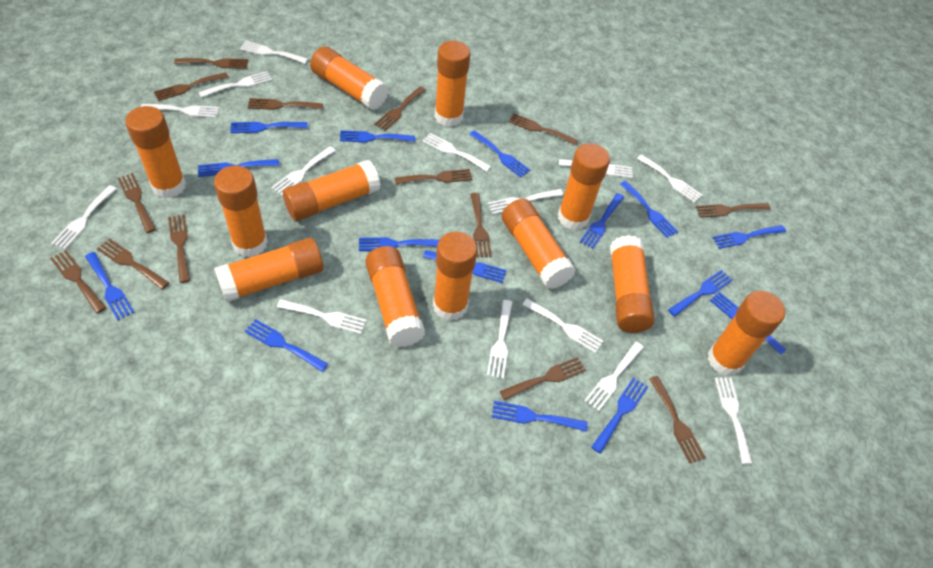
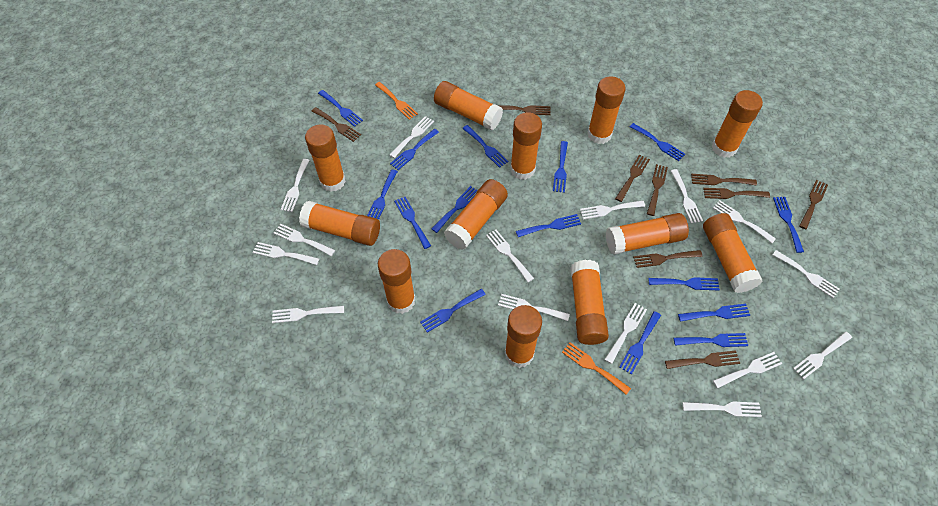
brown fork: 14 -> 9
orange fork: 0 -> 2
white fork: 14 -> 15

